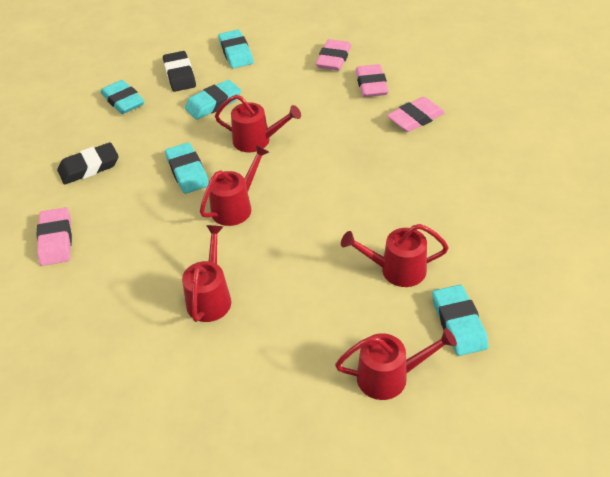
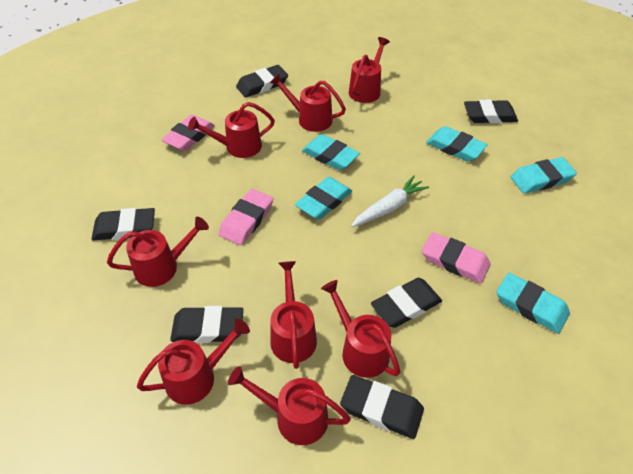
black eraser: 2 -> 6
pink eraser: 4 -> 3
red watering can: 5 -> 8
white carrot: 0 -> 1

